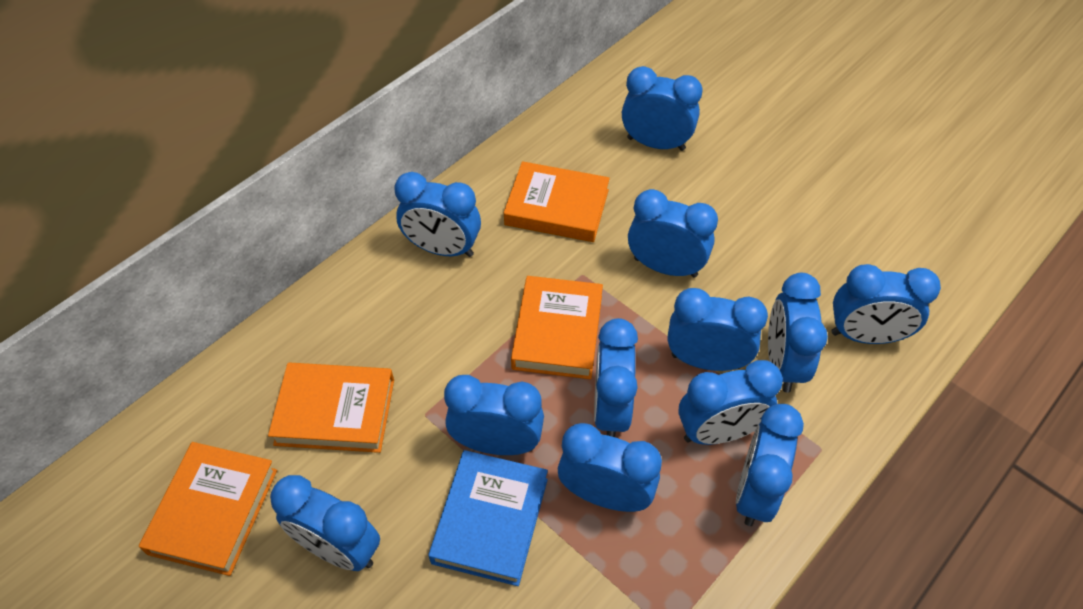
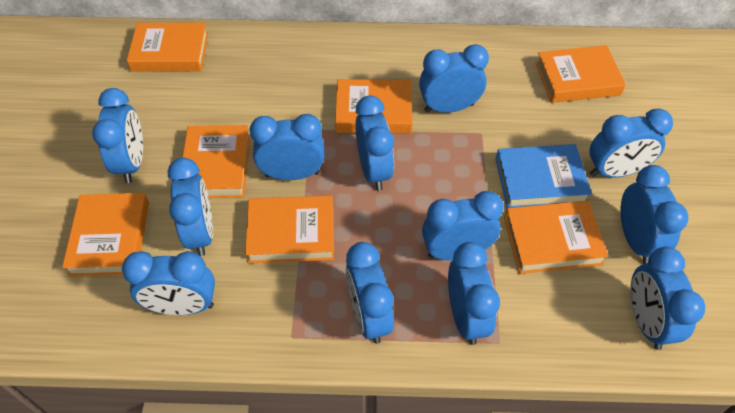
orange book: 4 -> 7

